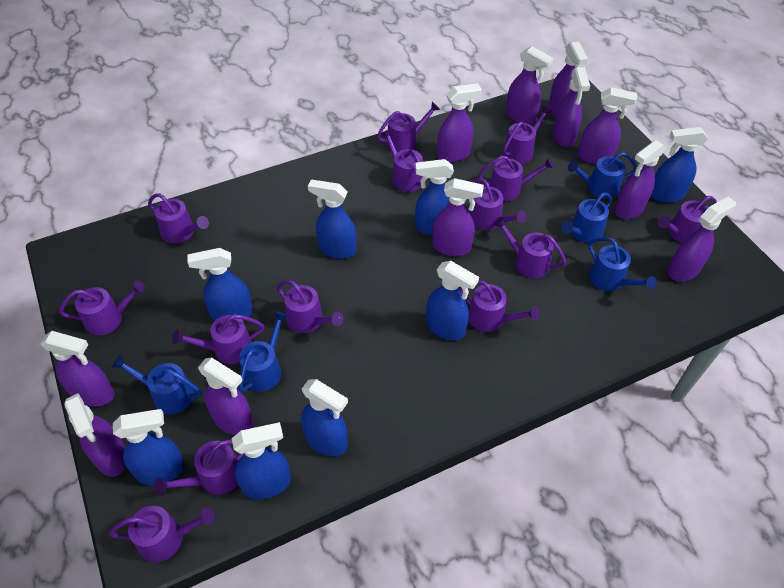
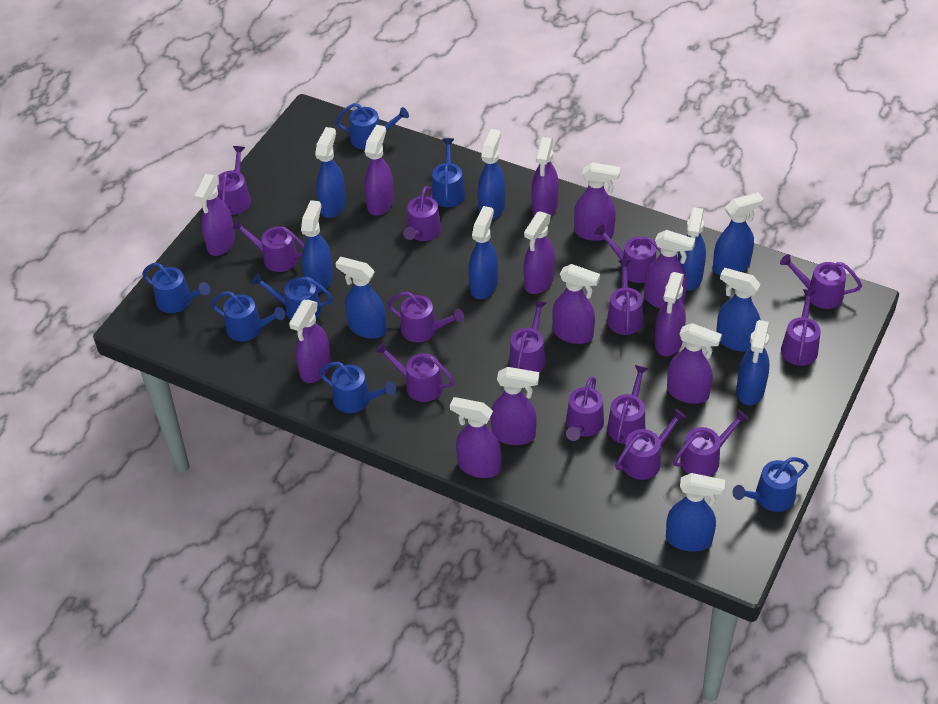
blue spray bottle: 8 -> 10
blue watering can: 5 -> 7
purple spray bottle: 11 -> 12

